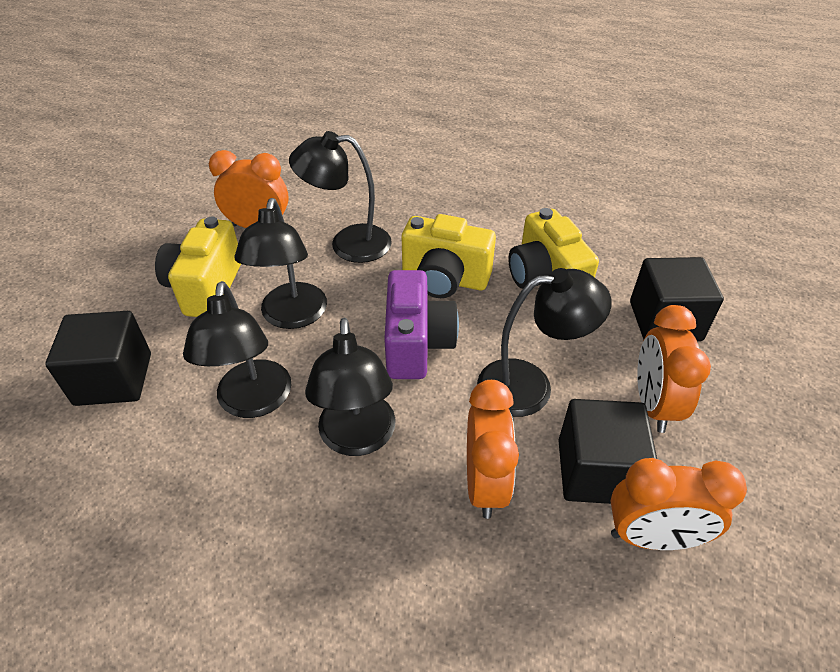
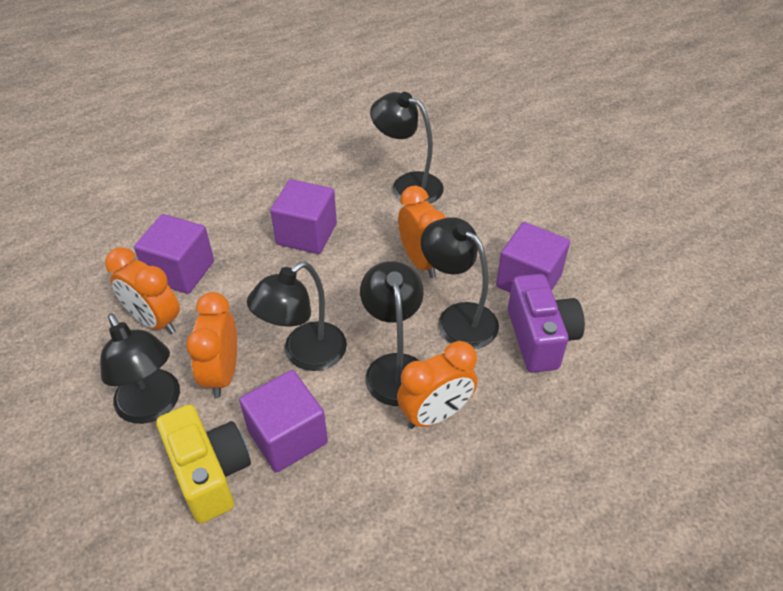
black cube: 3 -> 0
purple cube: 0 -> 4
yellow camera: 3 -> 1

